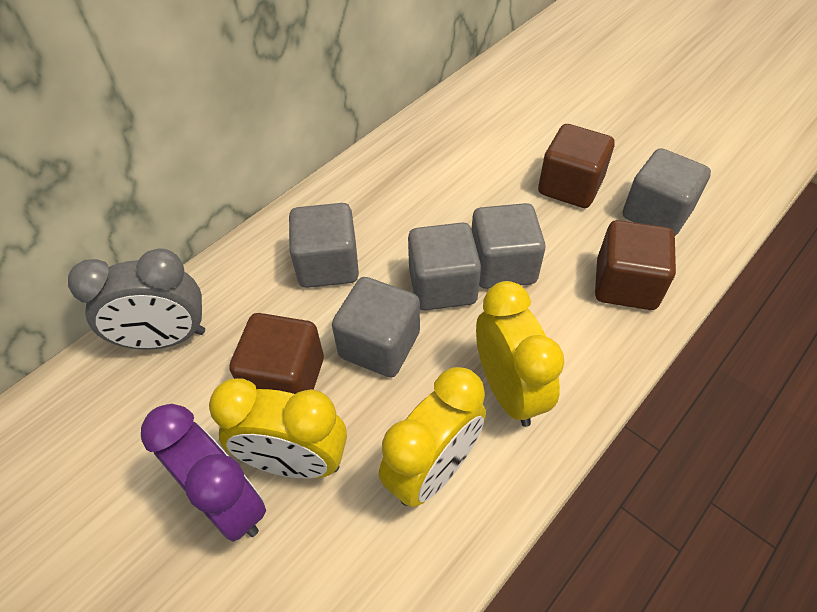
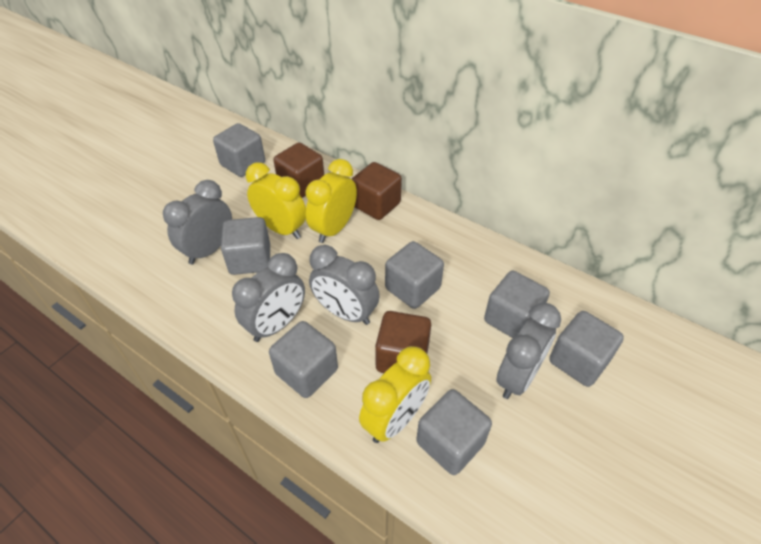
grey clock: 1 -> 4
grey cube: 5 -> 7
purple clock: 1 -> 0

